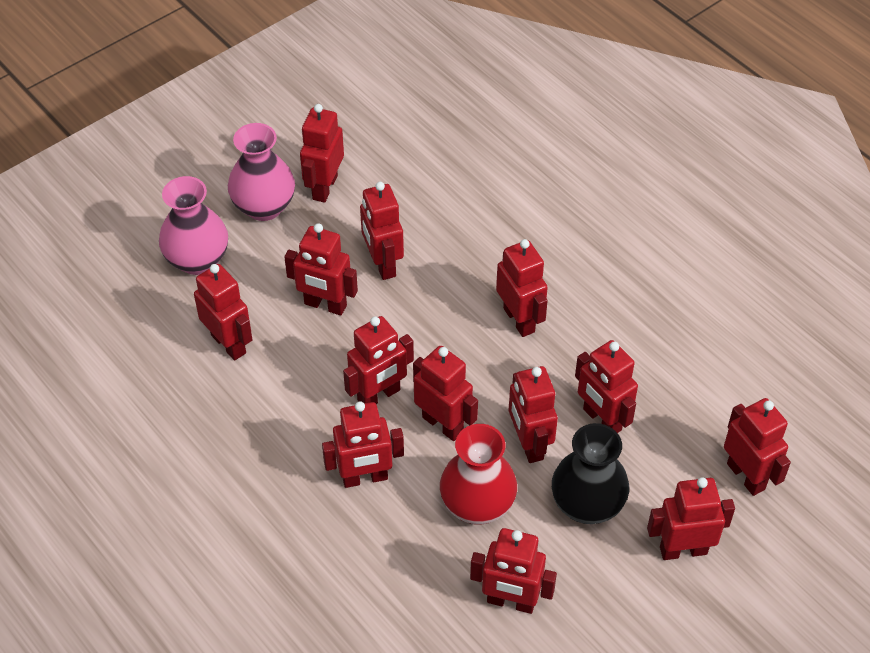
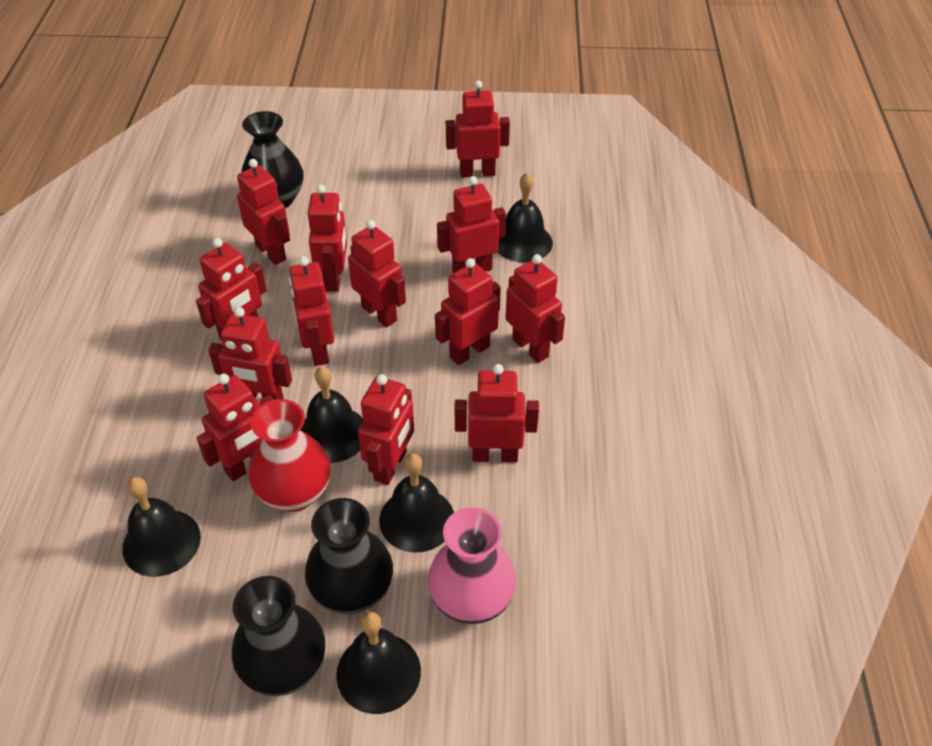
black bell: 0 -> 5
black vase: 1 -> 3
pink vase: 2 -> 1

